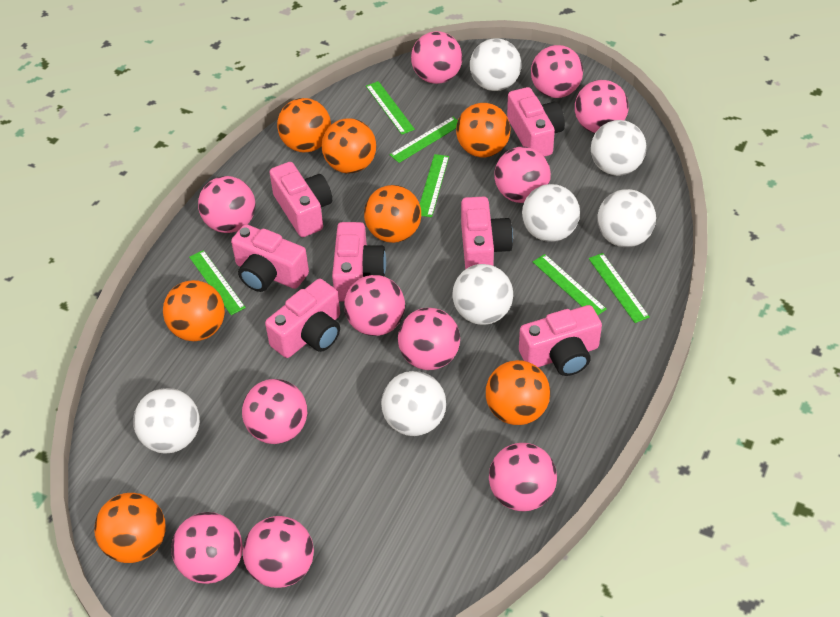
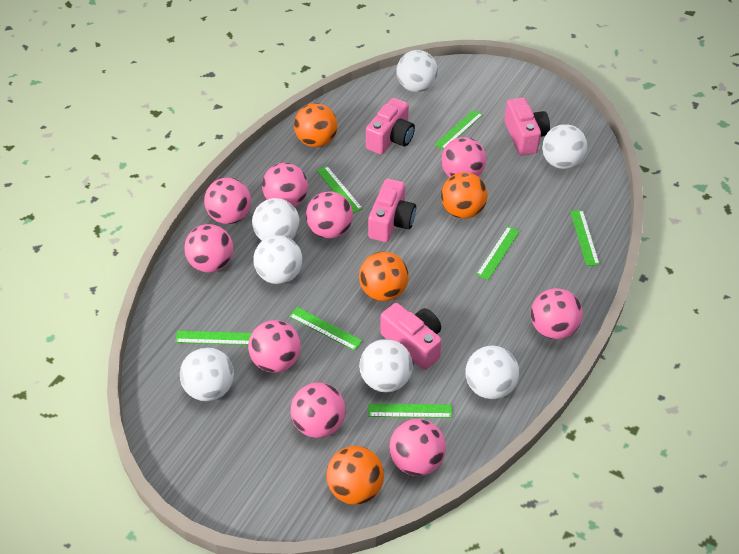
green ruler: 6 -> 7
orange ball: 7 -> 4
pink ball: 11 -> 9
pink camera: 7 -> 4

